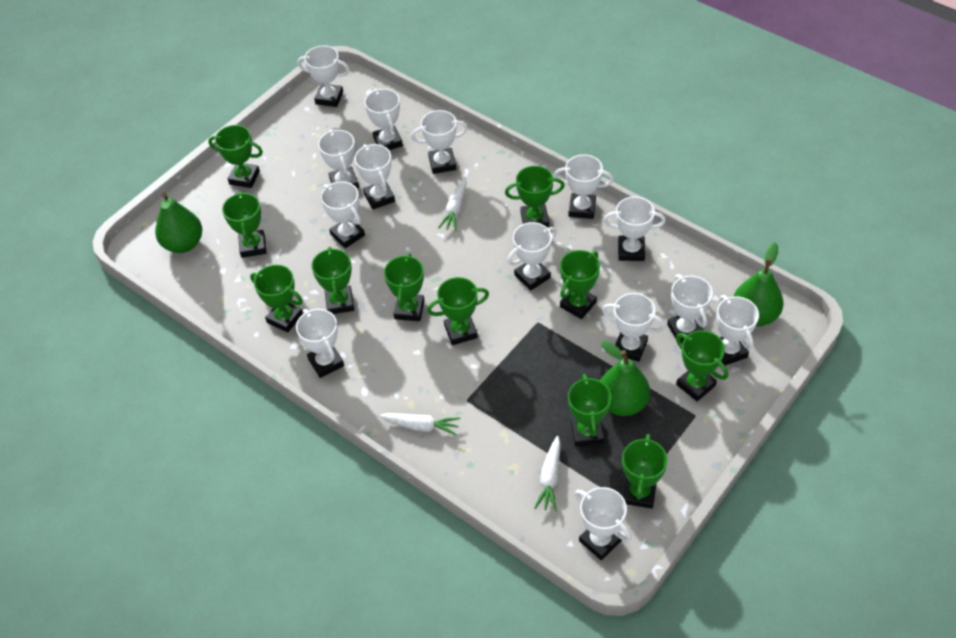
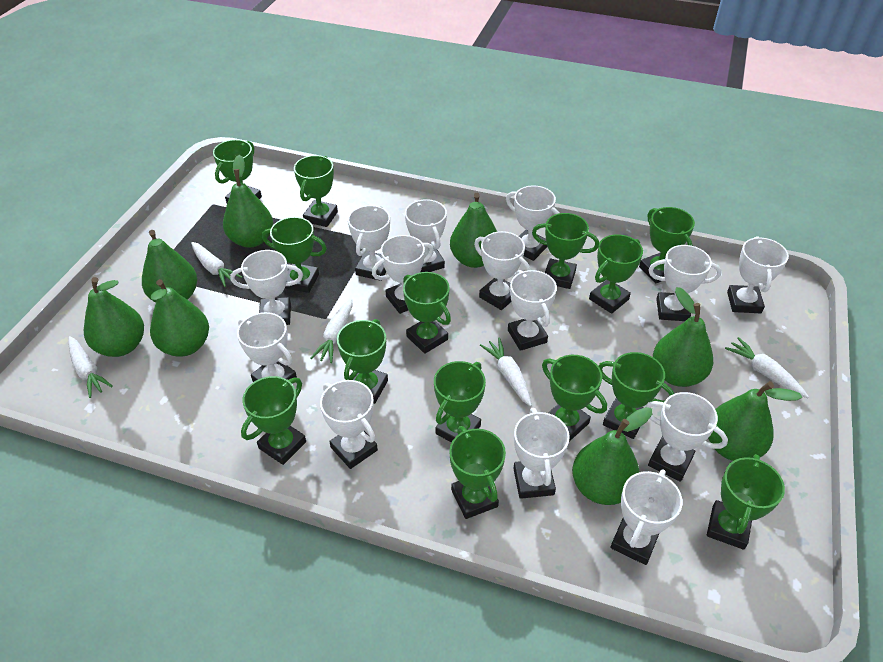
green pear: 3 -> 8
green trophy: 11 -> 14
white carrot: 3 -> 5

